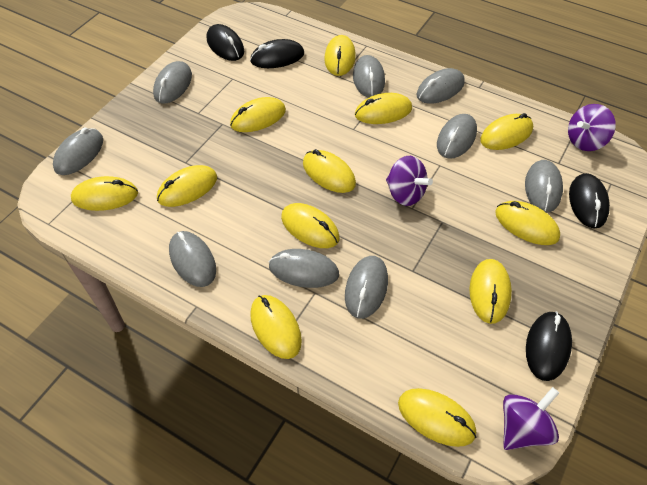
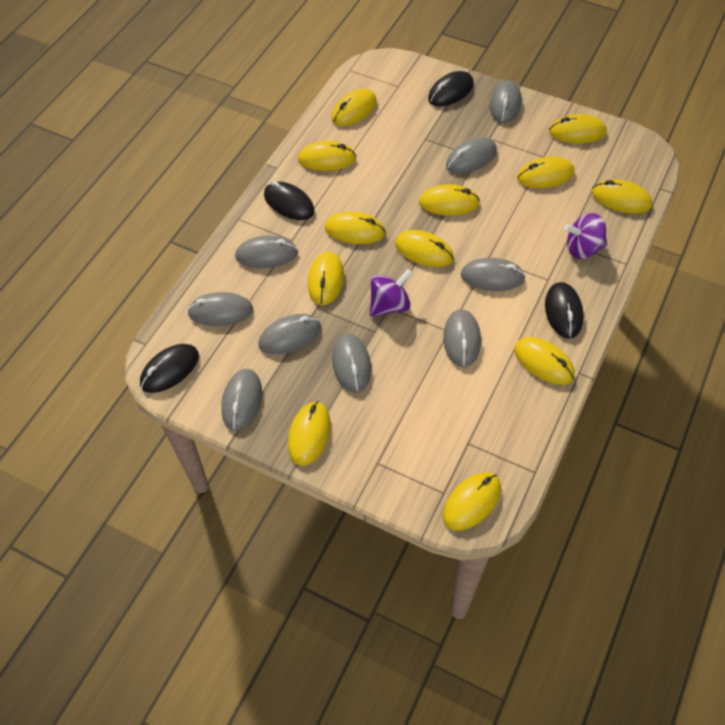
purple spinning top: 3 -> 2

